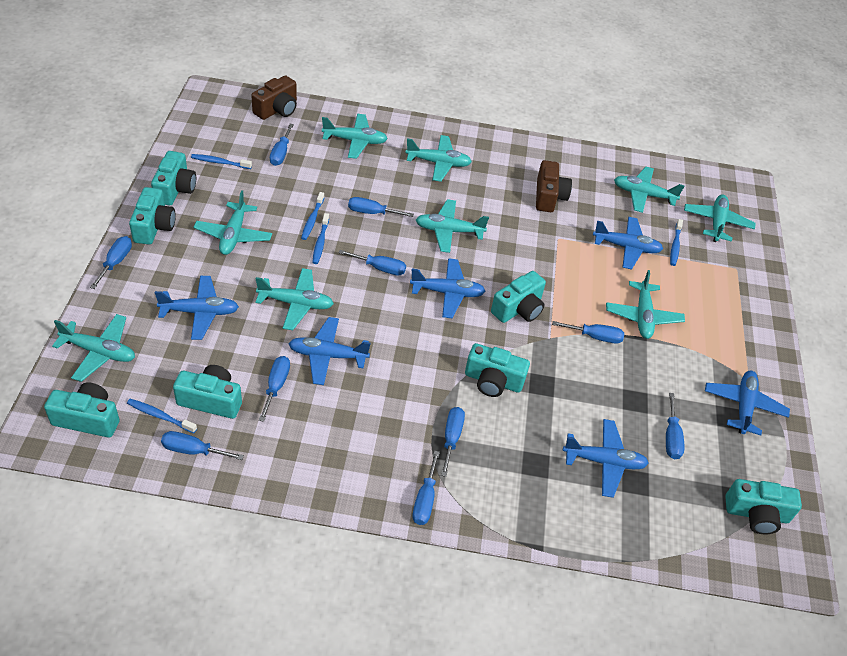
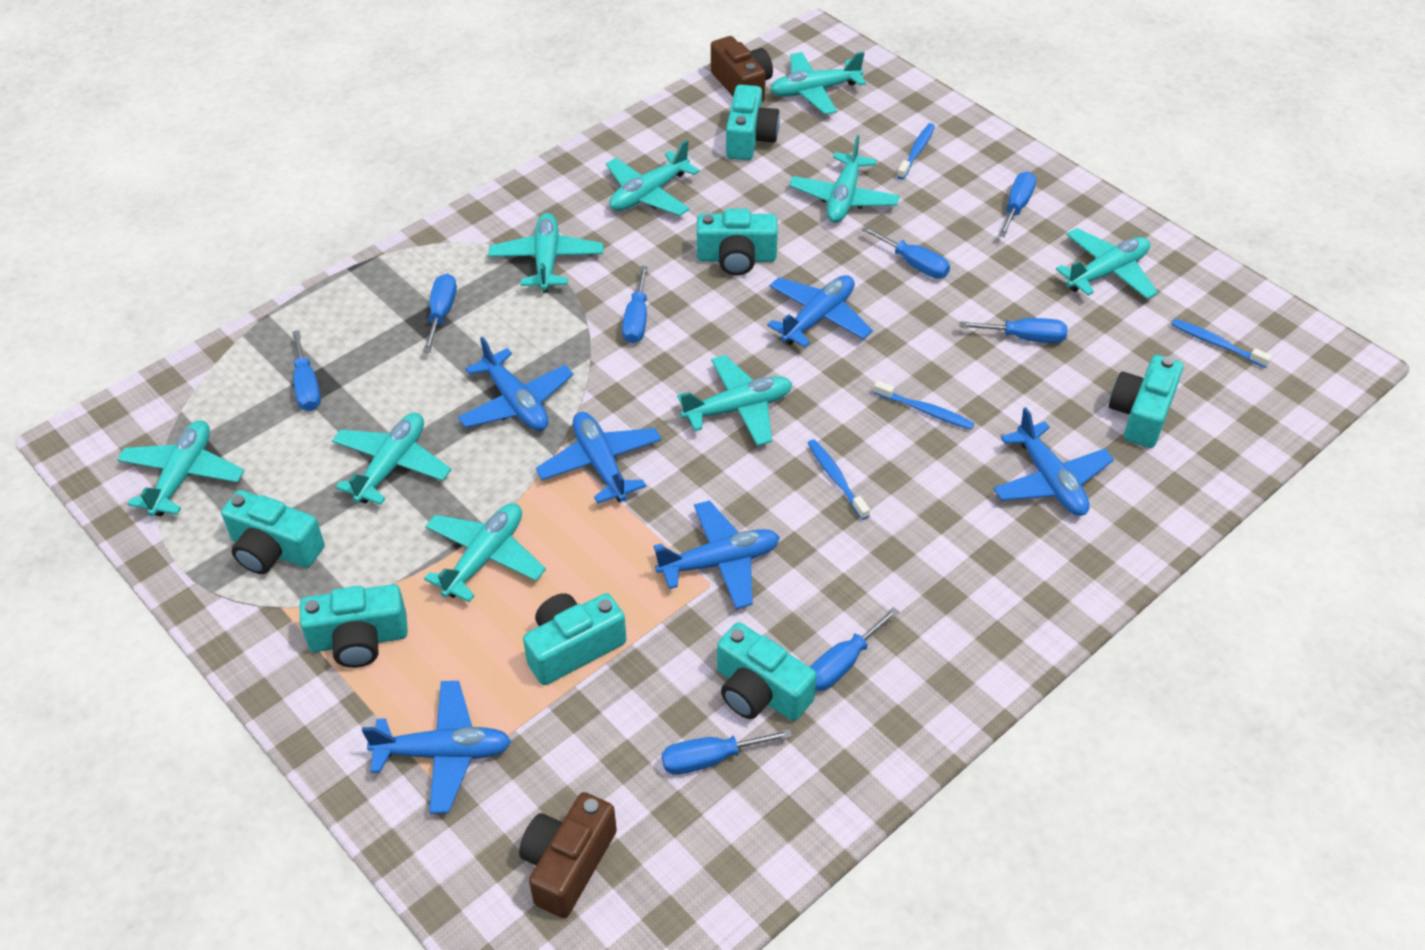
blue screwdriver: 10 -> 8
blue toothbrush: 5 -> 4

